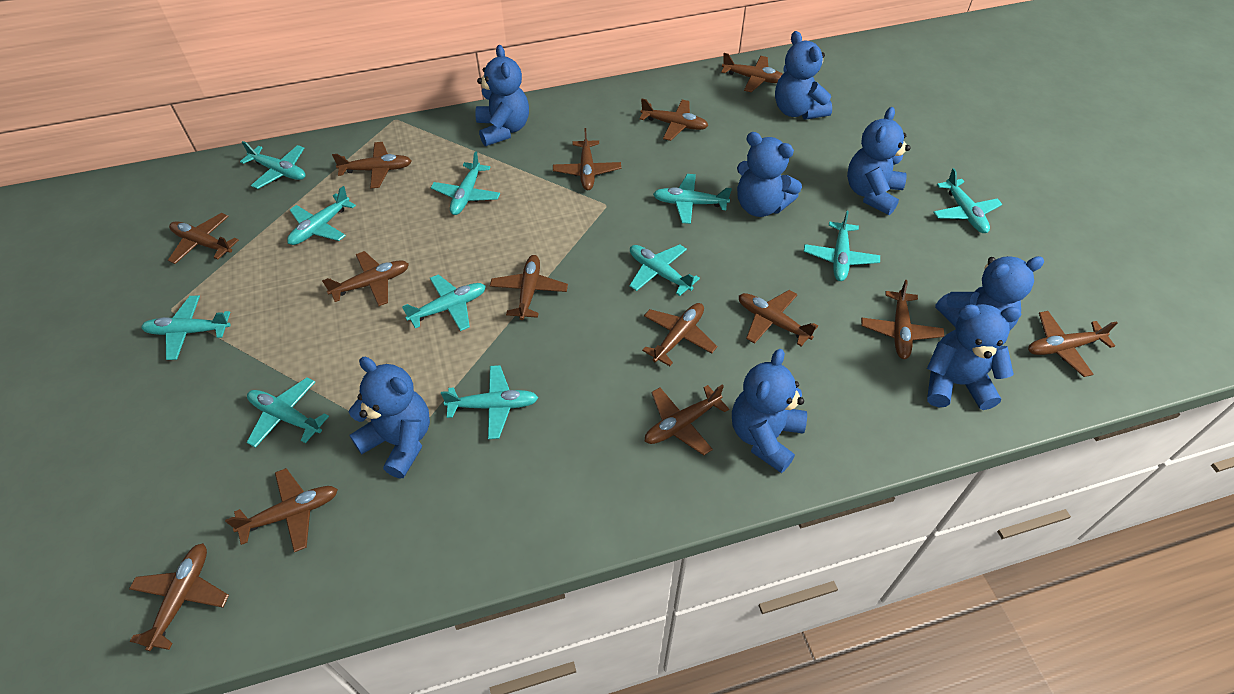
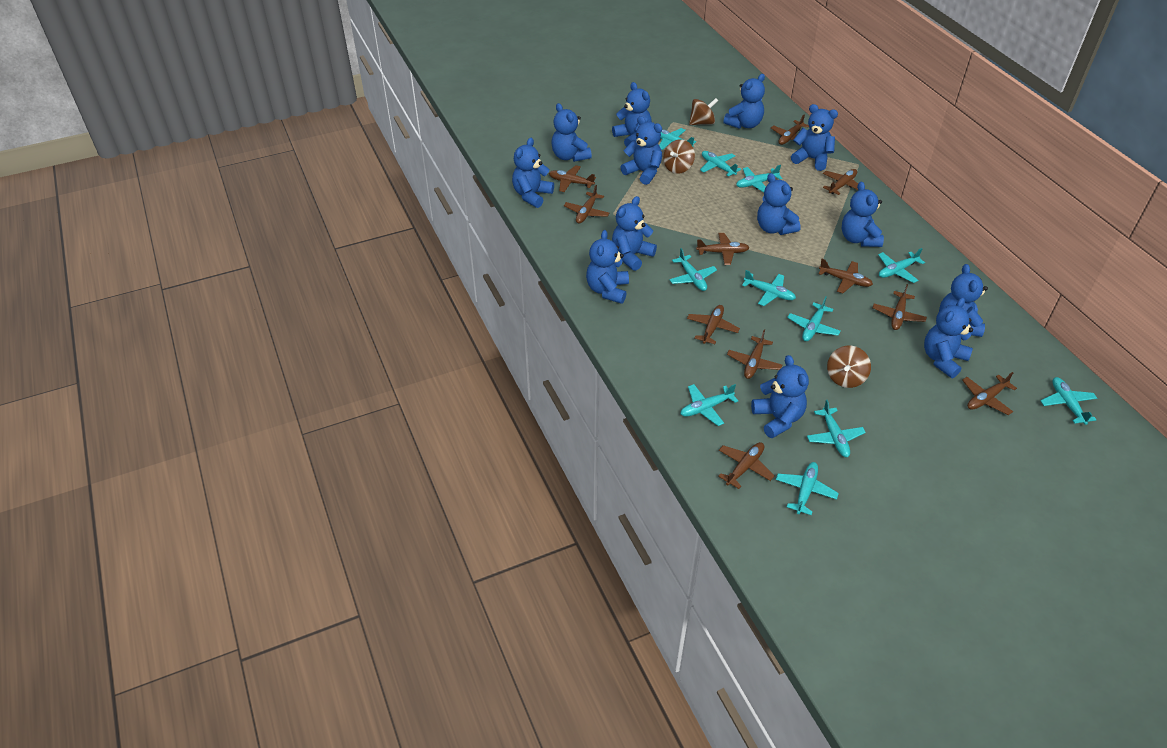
blue teddy bear: 8 -> 13
brown plane: 14 -> 11
brown spinning top: 0 -> 3

